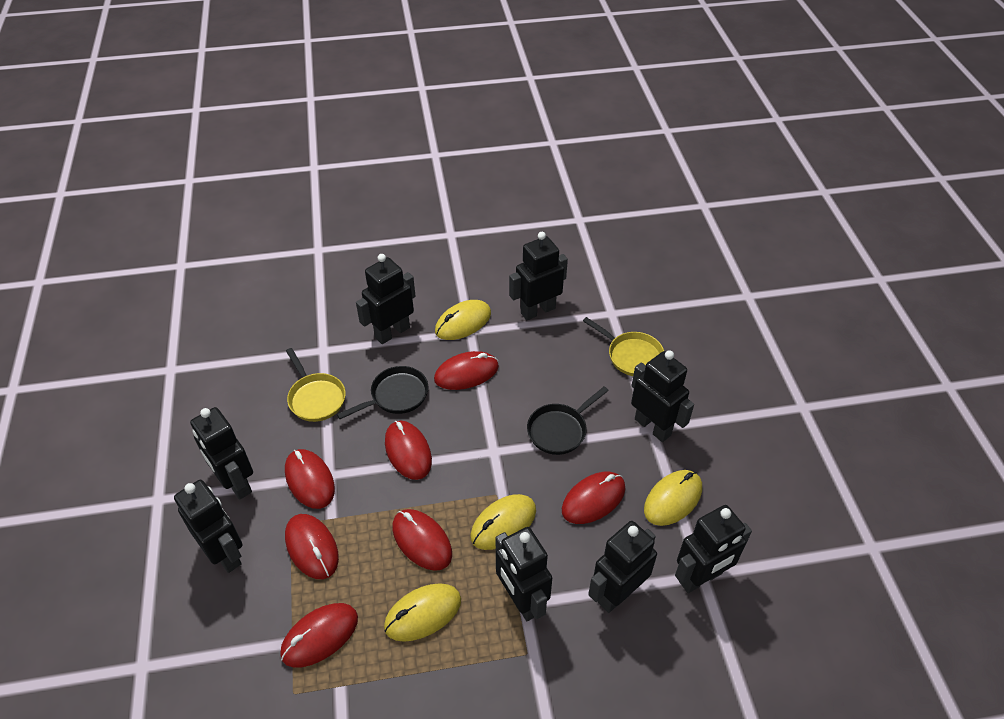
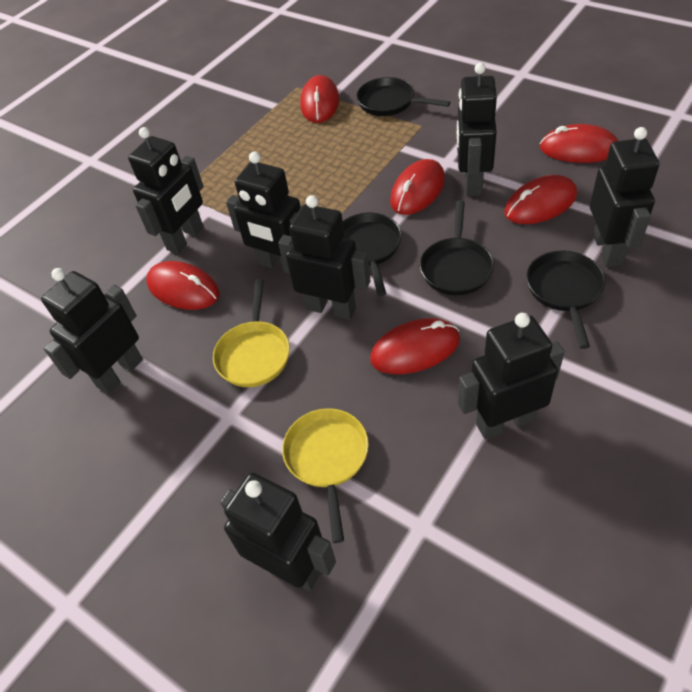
black pan: 2 -> 4
red mouse: 7 -> 6
yellow mouse: 4 -> 0

